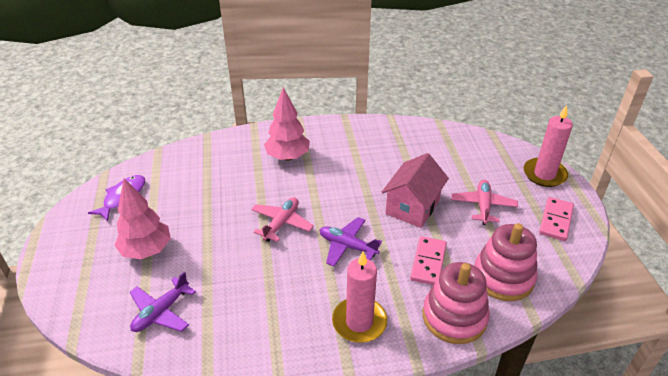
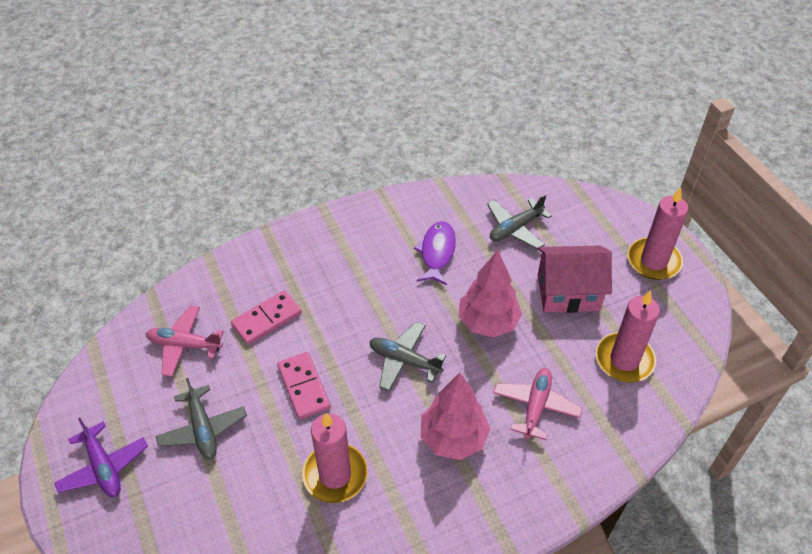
grey plane: 0 -> 3
pink candle: 2 -> 3
pink stacking toy: 2 -> 0
purple plane: 2 -> 1

